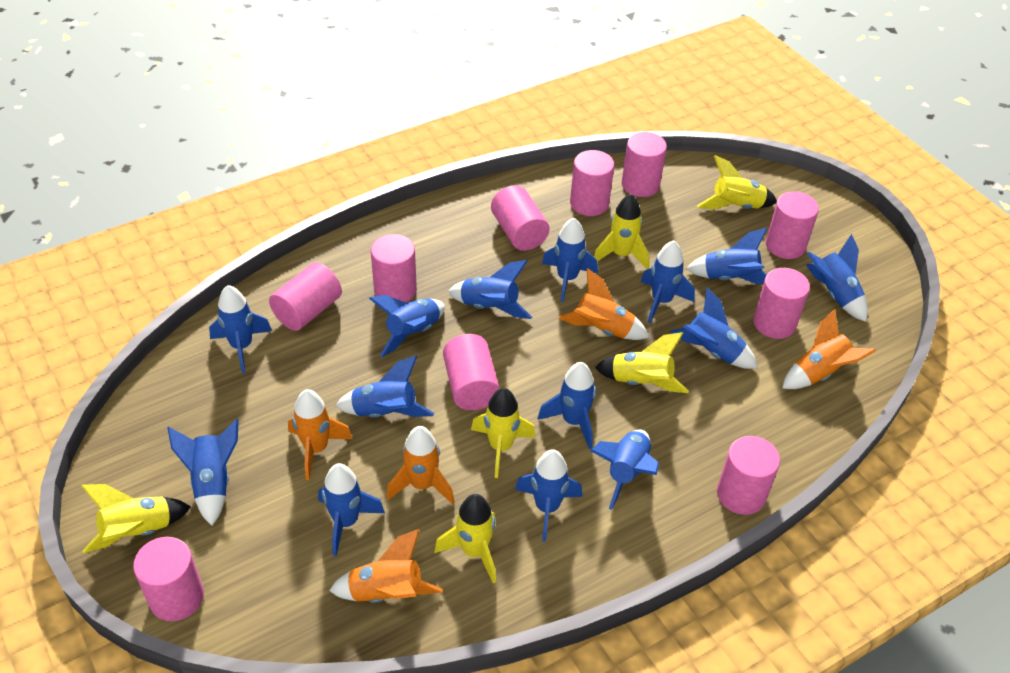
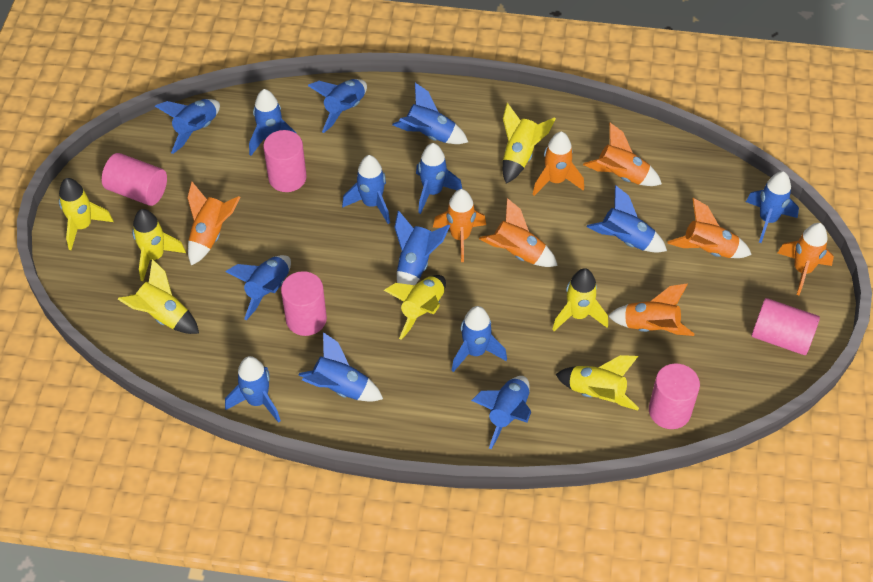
orange rocket: 5 -> 8
pink cylinder: 10 -> 5
yellow rocket: 6 -> 7

